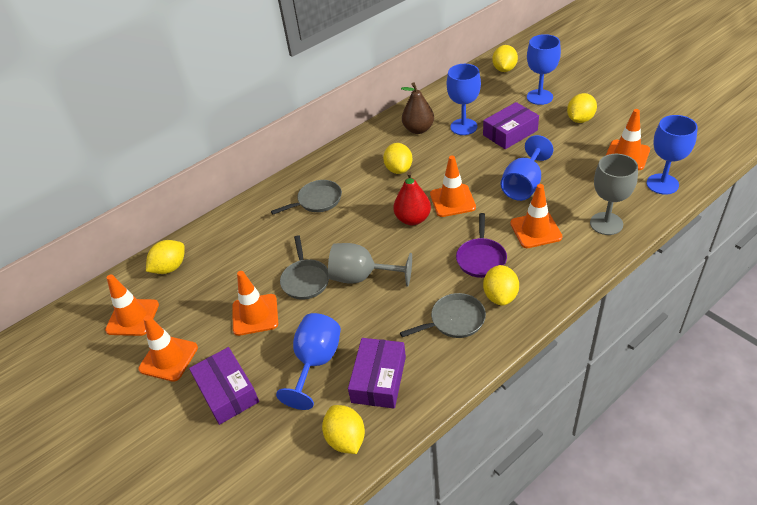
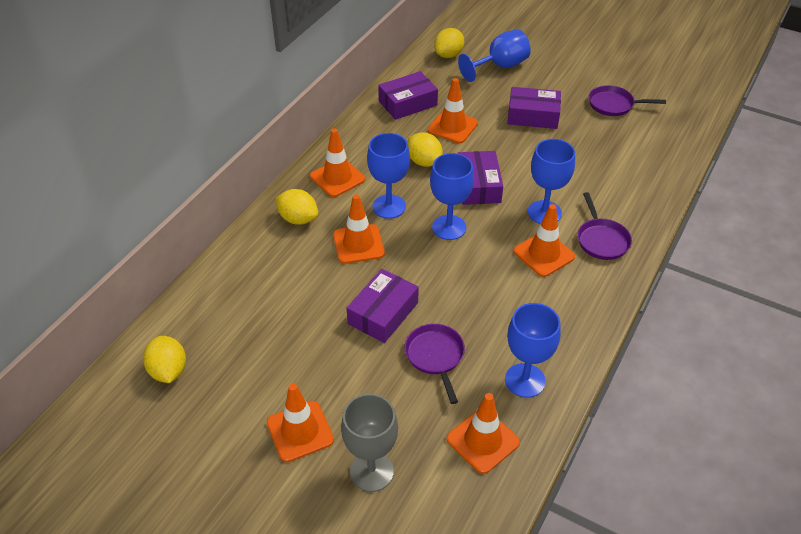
brown pear: 1 -> 0
grey goblet: 2 -> 1
grey pan: 3 -> 0
purple box: 3 -> 4
purple pan: 1 -> 3
red pear: 1 -> 0
yellow lemon: 6 -> 4

